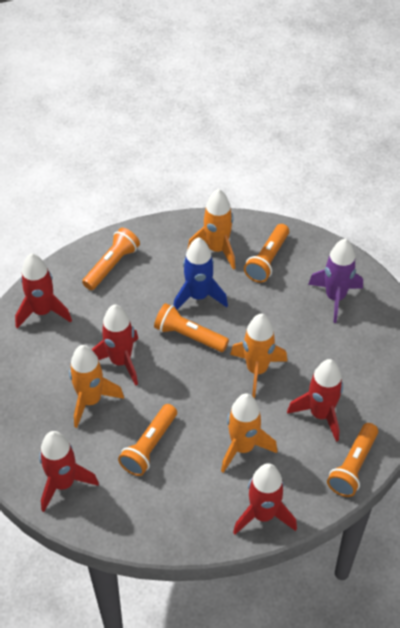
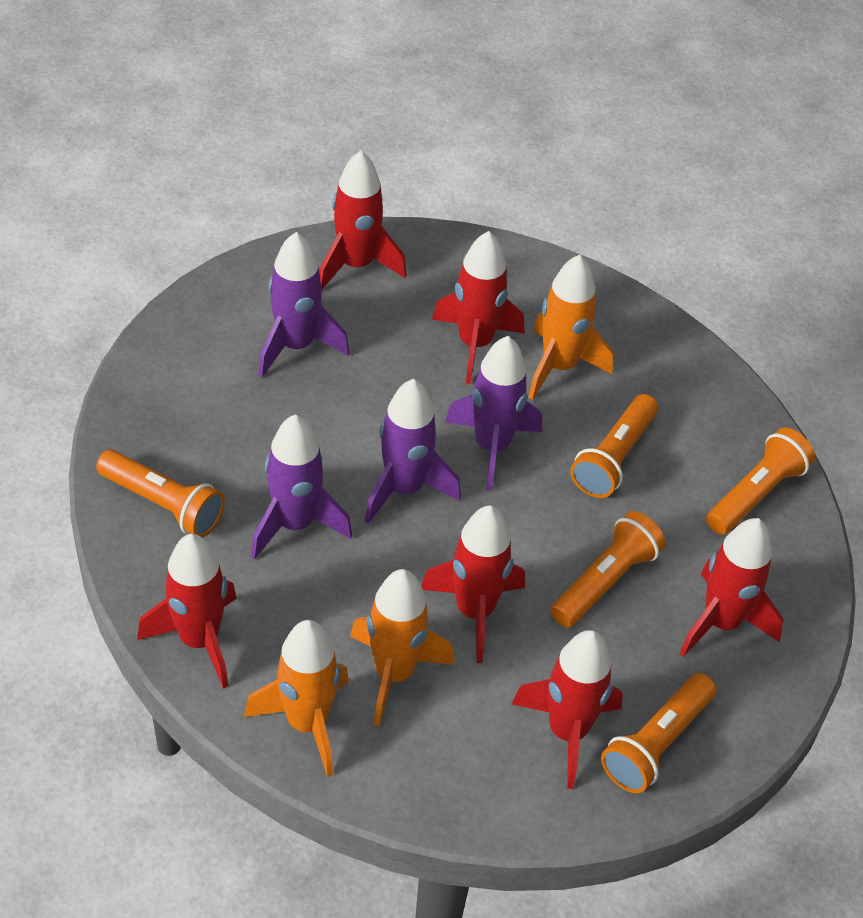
blue rocket: 1 -> 0
orange rocket: 4 -> 3
purple rocket: 1 -> 4
red rocket: 5 -> 6

